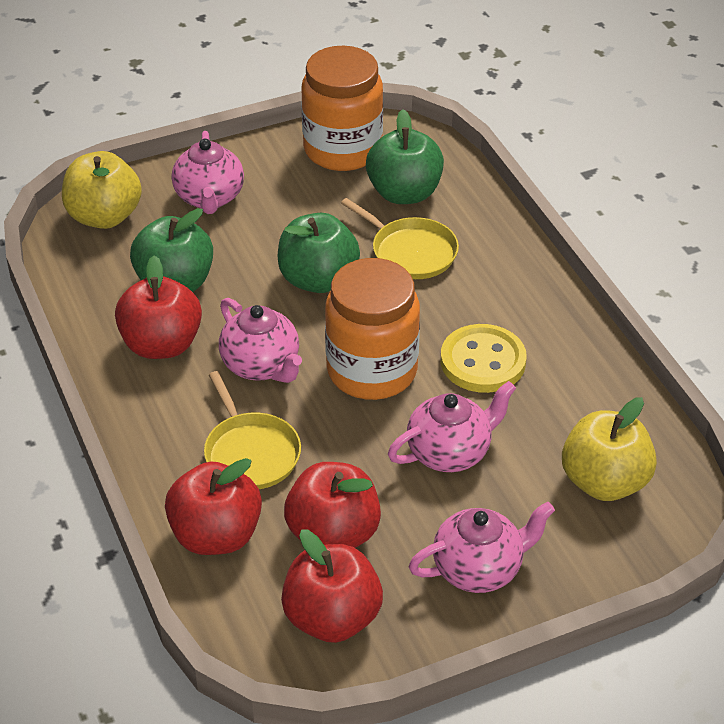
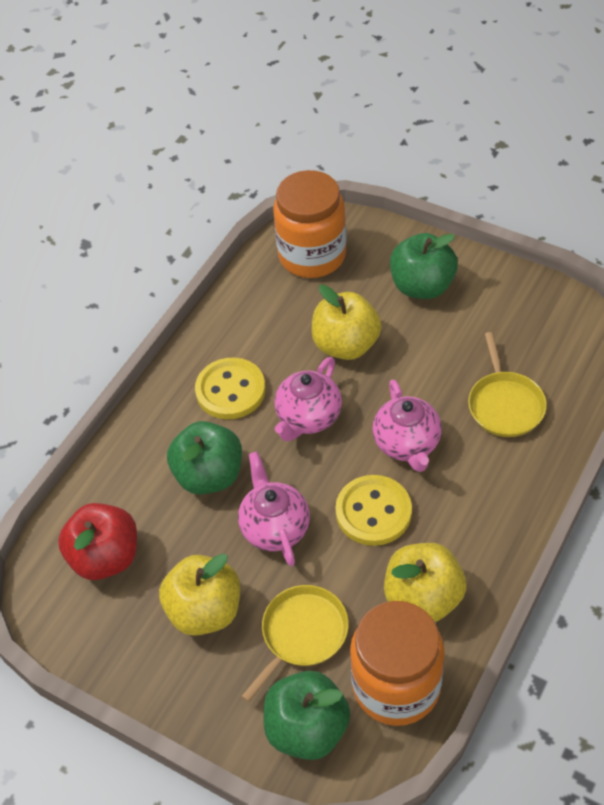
pink teapot: 4 -> 3
red apple: 4 -> 1
yellow apple: 2 -> 3
yellow button: 1 -> 2

